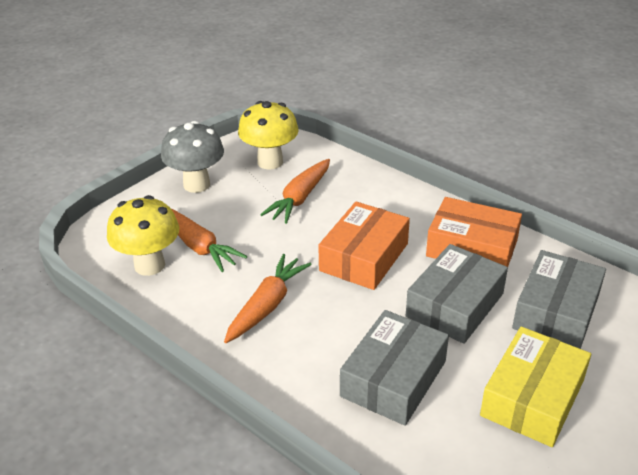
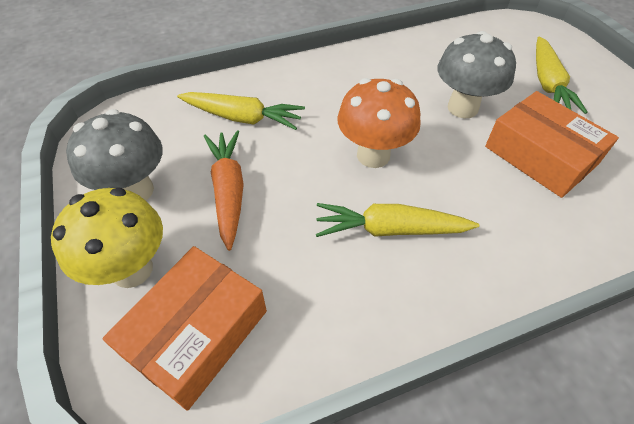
grey box: 3 -> 0
grey mushroom: 1 -> 2
orange carrot: 3 -> 1
orange mushroom: 0 -> 1
yellow box: 1 -> 0
yellow carrot: 0 -> 3
yellow mushroom: 2 -> 1

